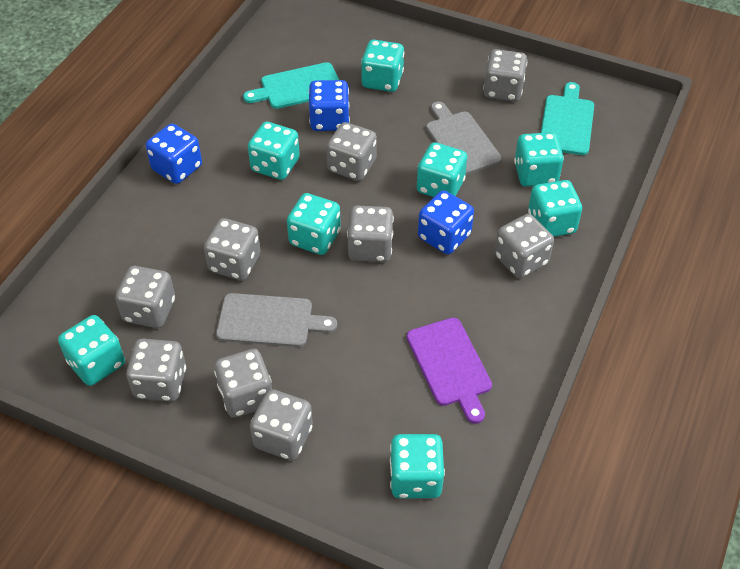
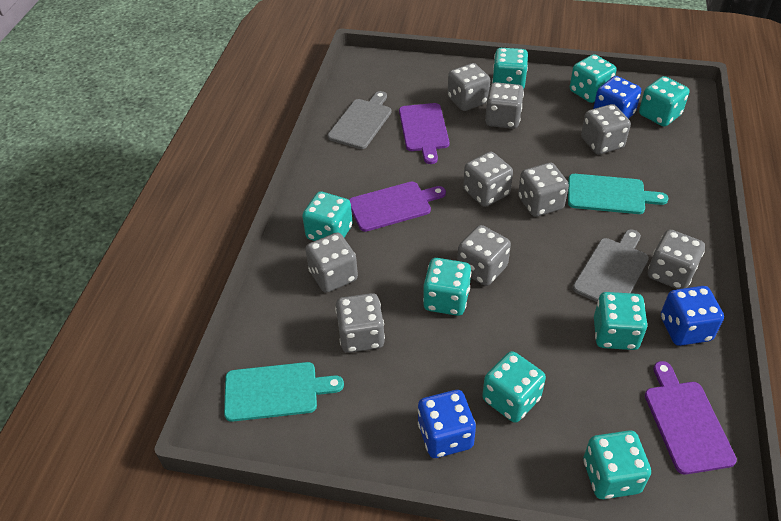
purple cutting board: 1 -> 3

